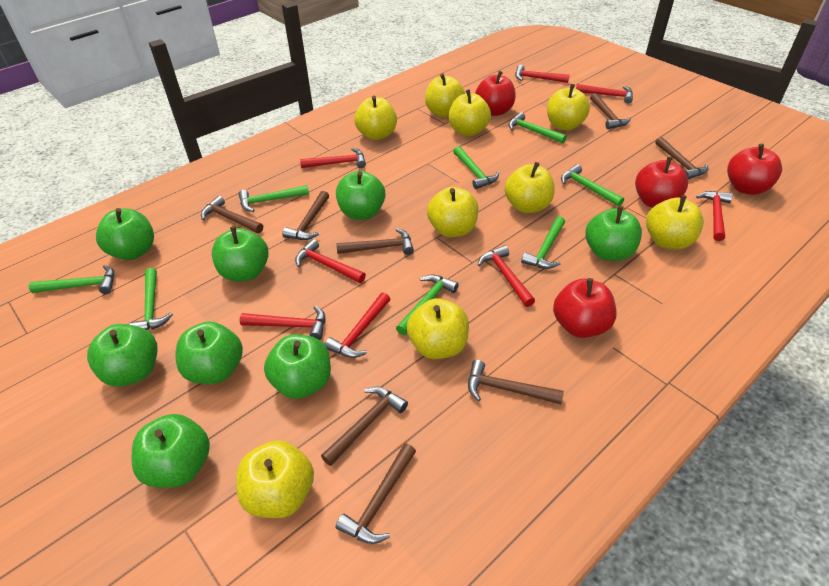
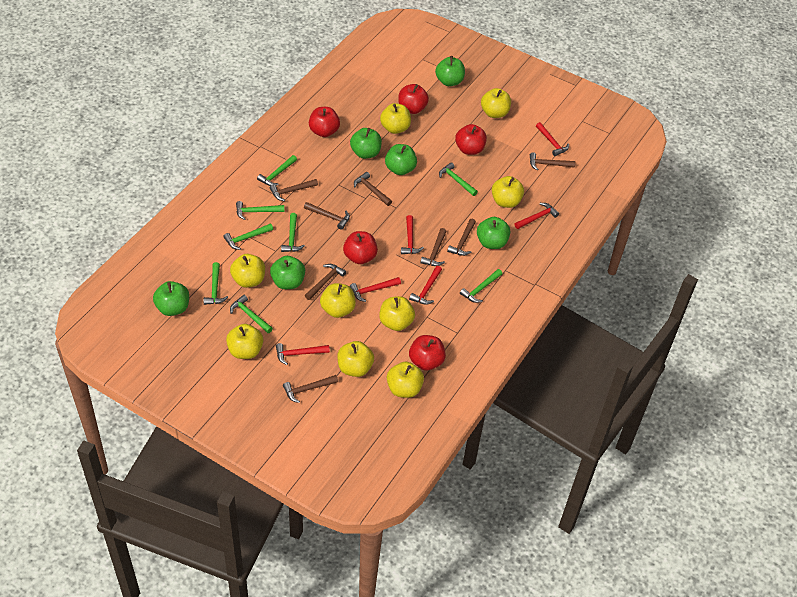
green apple: 8 -> 6
red apple: 4 -> 5
red hammer: 8 -> 6

